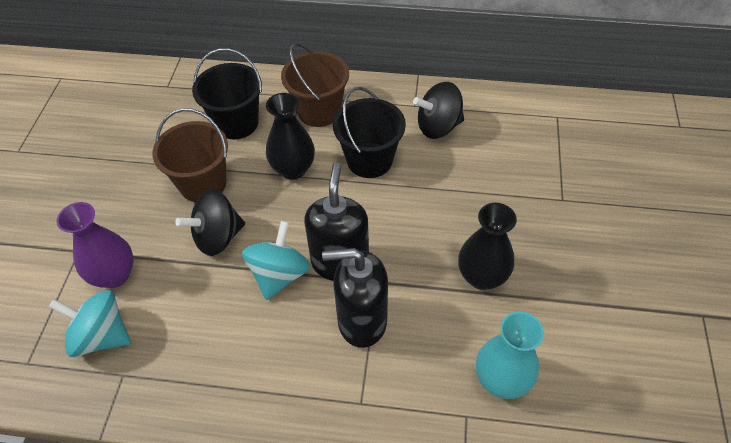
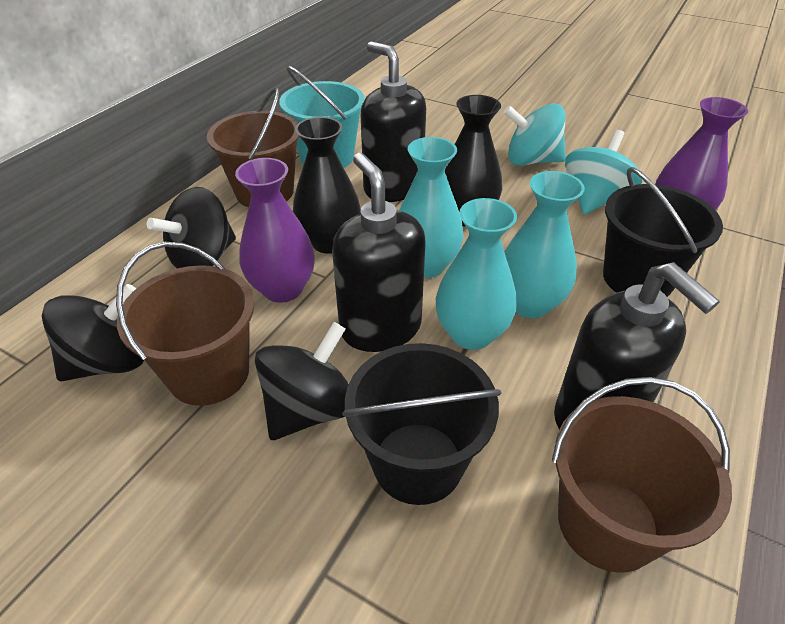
black soap dispenser: 2 -> 3
black spinning top: 2 -> 3
brown bucket: 2 -> 3
purple vase: 1 -> 2
turquoise bucket: 0 -> 1
turquoise vase: 1 -> 3

